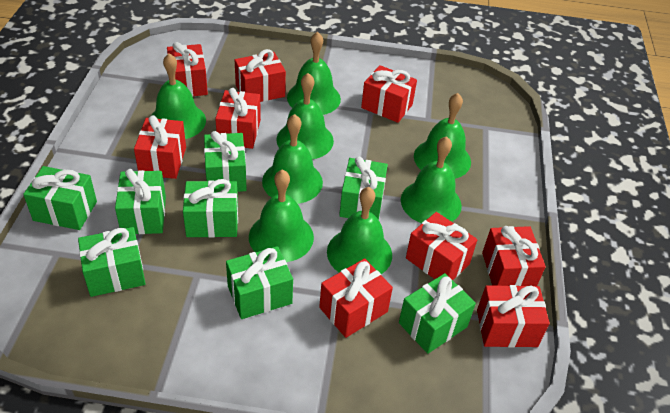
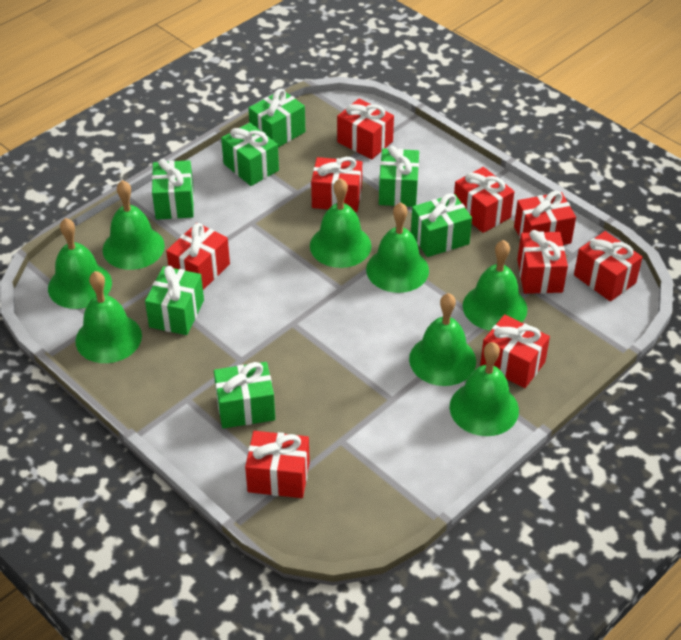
green gift: 8 -> 7

